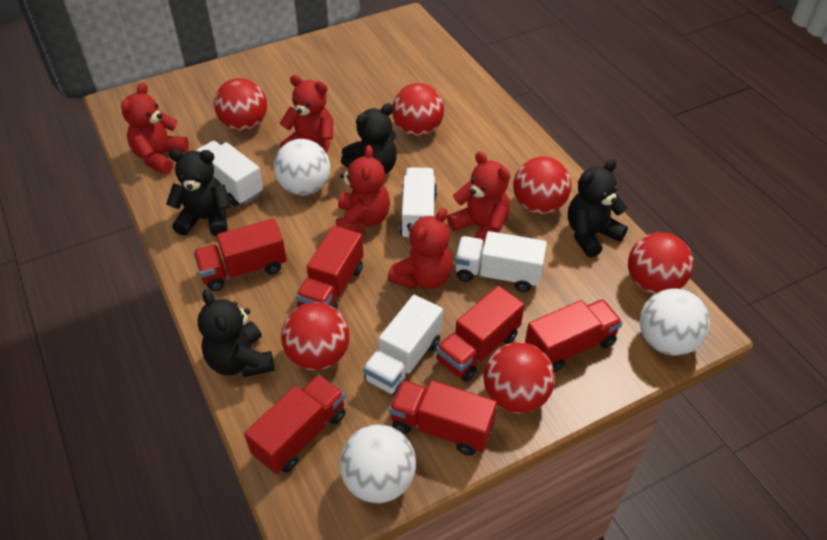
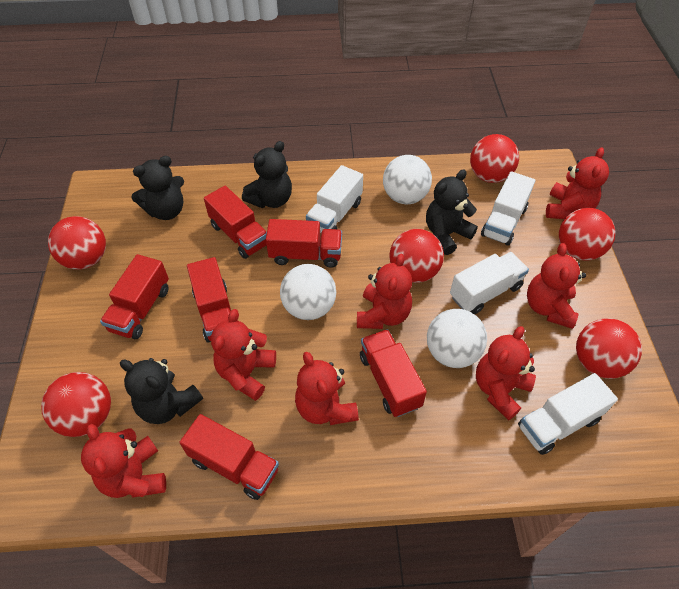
red teddy bear: 5 -> 7

